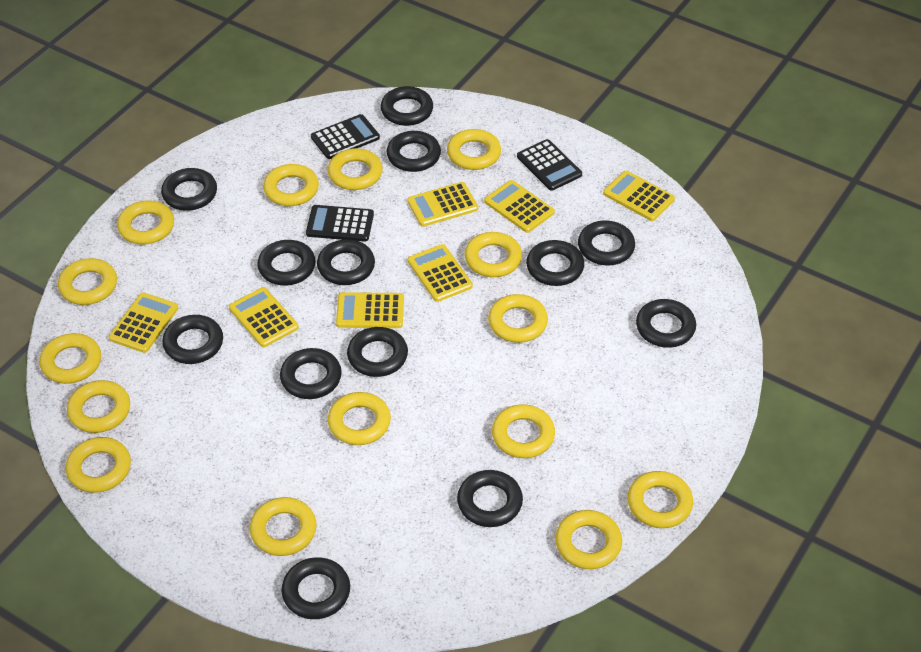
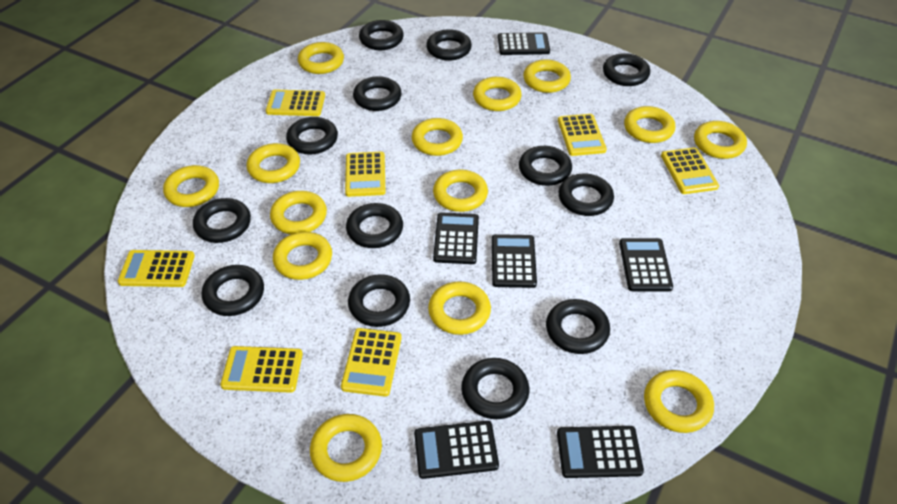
black calculator: 3 -> 6
yellow ring: 15 -> 14

